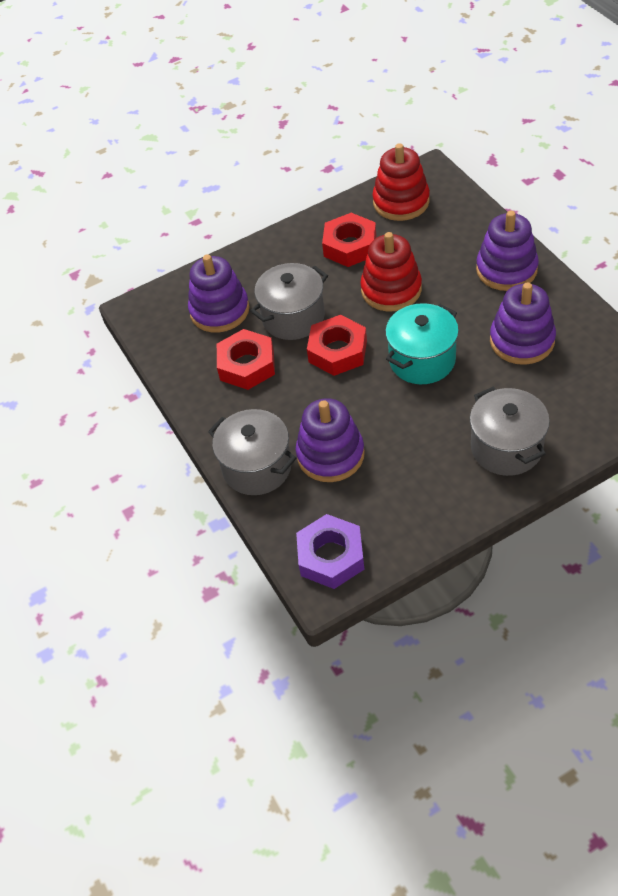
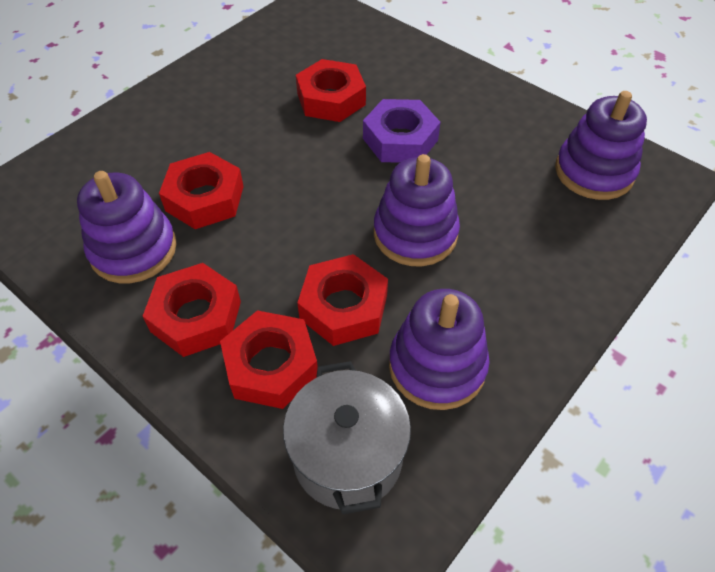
grey pot: 3 -> 1
red nut: 3 -> 5
red stacking toy: 2 -> 0
turquoise pot: 1 -> 0

